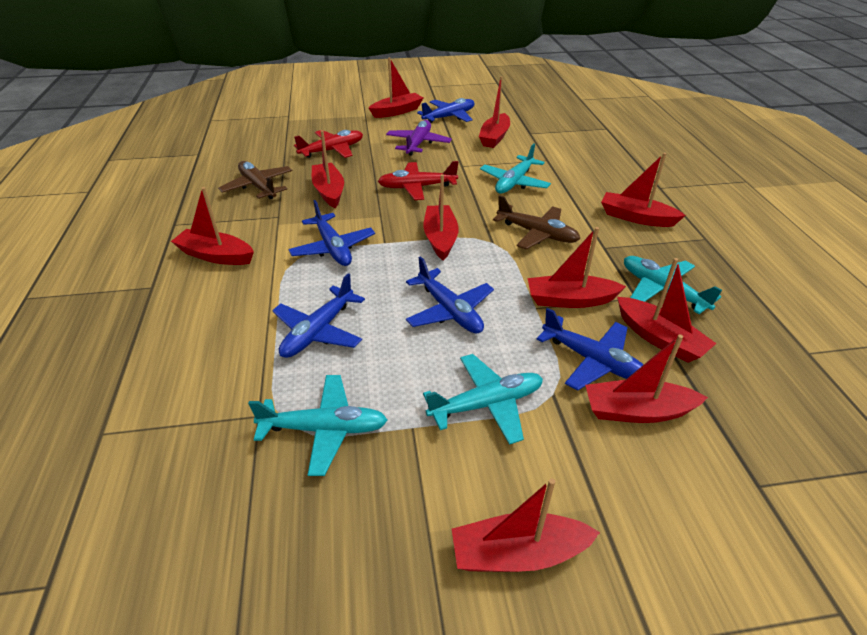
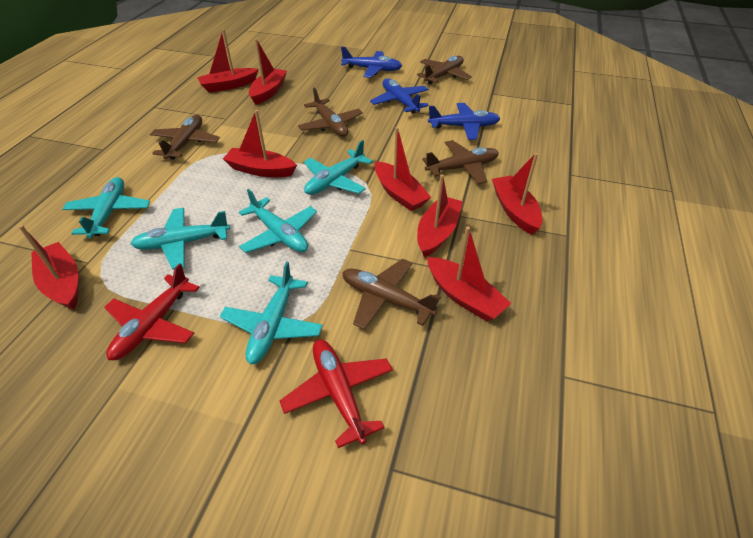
blue plane: 5 -> 3
brown plane: 2 -> 5
purple plane: 1 -> 0
red boat: 10 -> 8
turquoise plane: 4 -> 5

